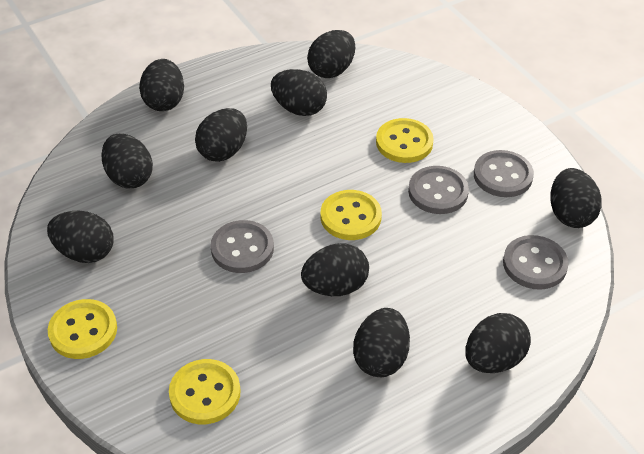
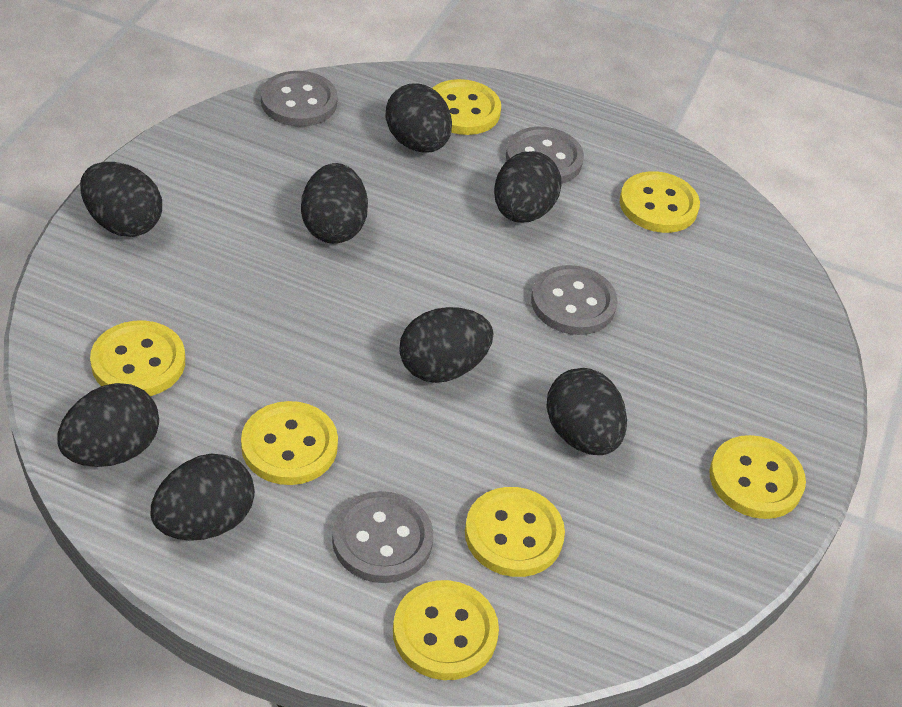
black egg: 10 -> 8
yellow button: 4 -> 7

